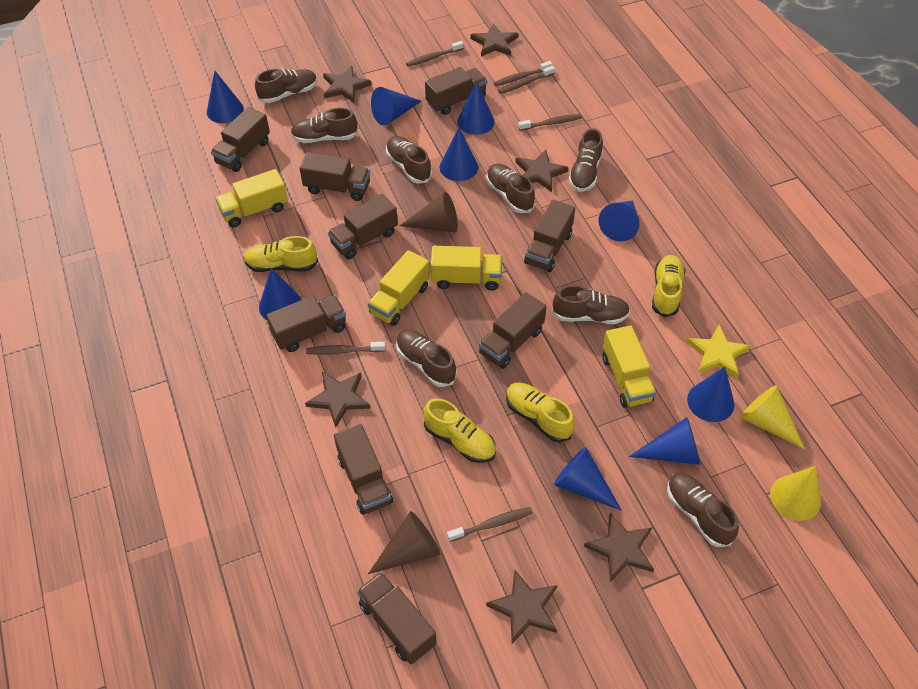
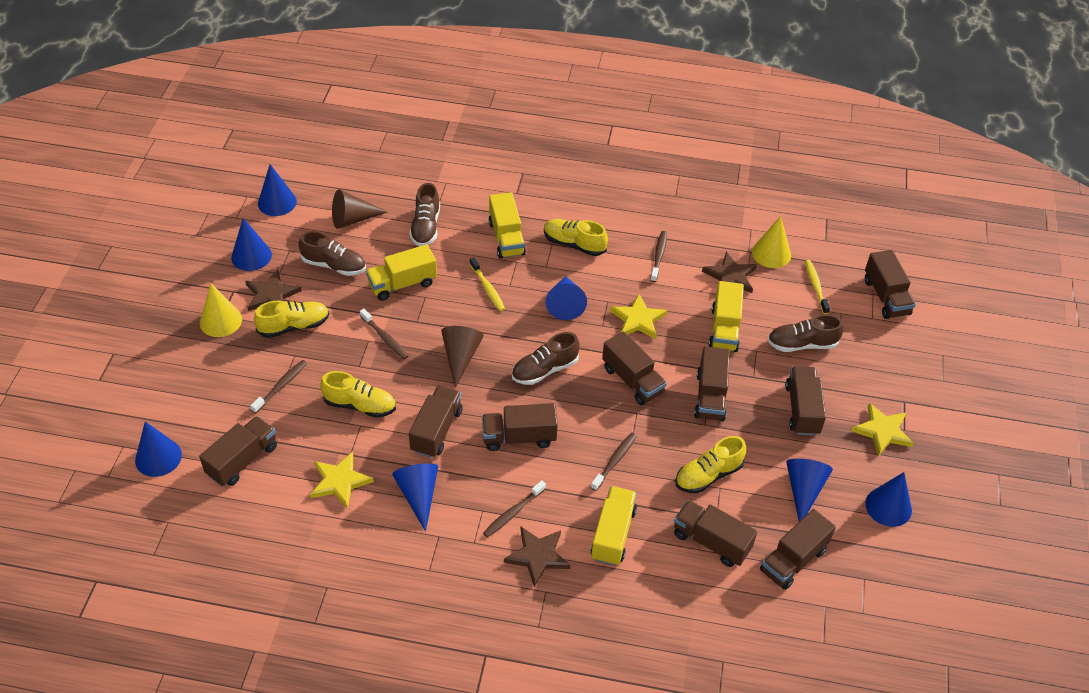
blue cone: 9 -> 7
brown shoe: 8 -> 4
brown star: 6 -> 3
brown toothbrush: 6 -> 5
yellow star: 1 -> 3
yellow toothbrush: 0 -> 2

